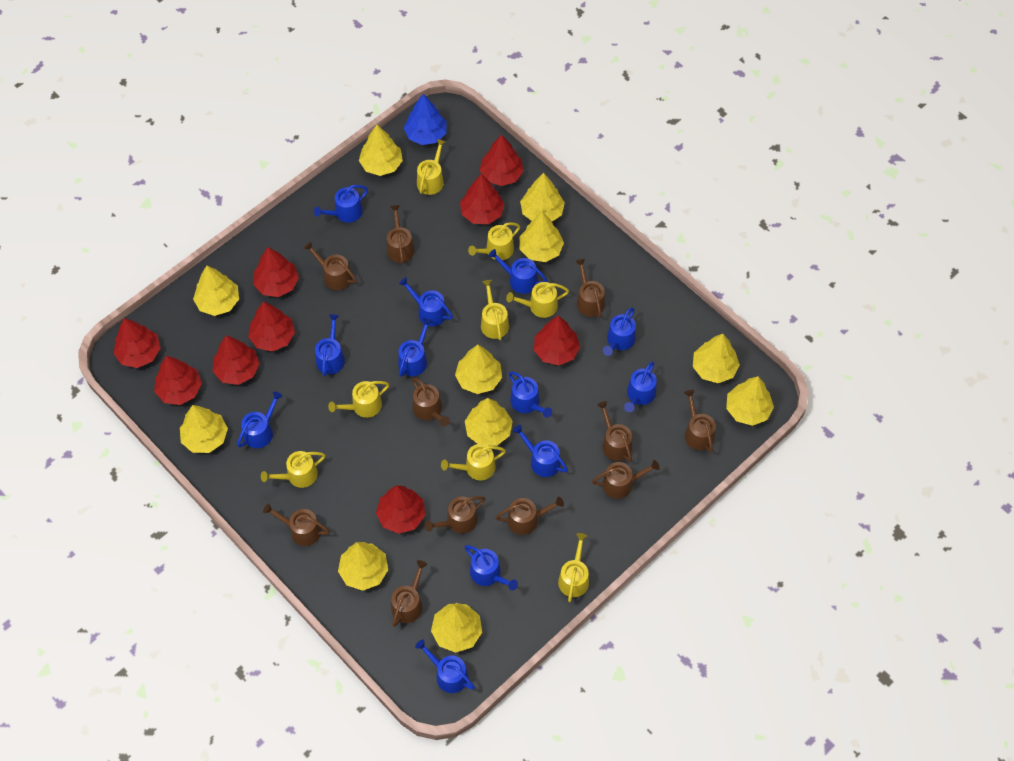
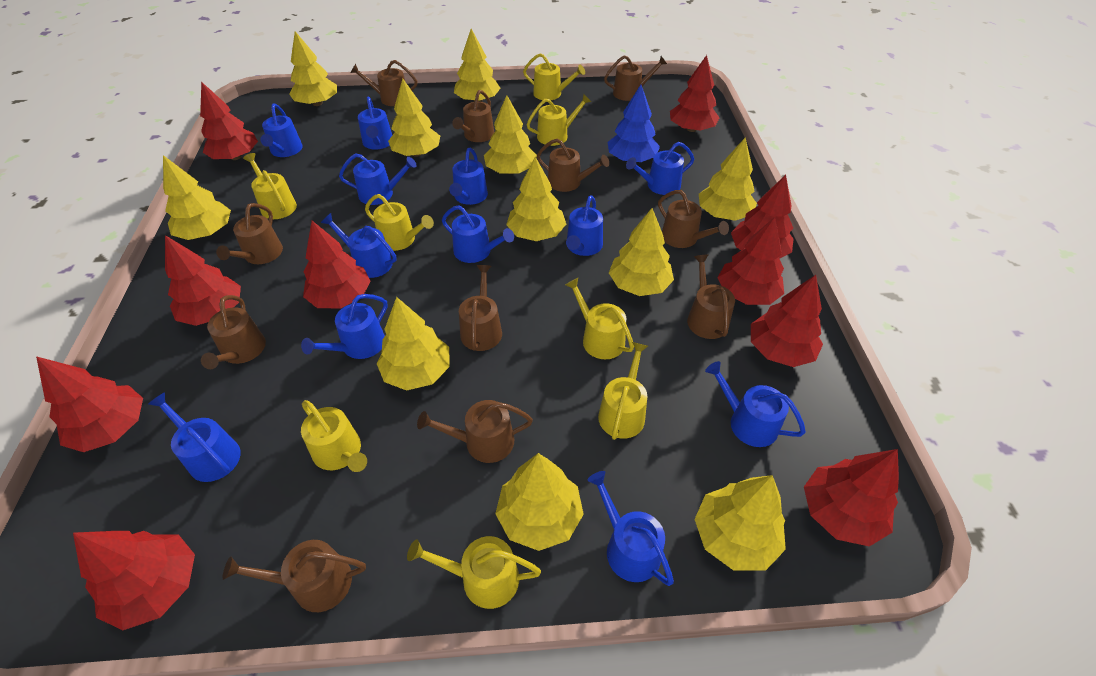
red tree: 9 -> 10

